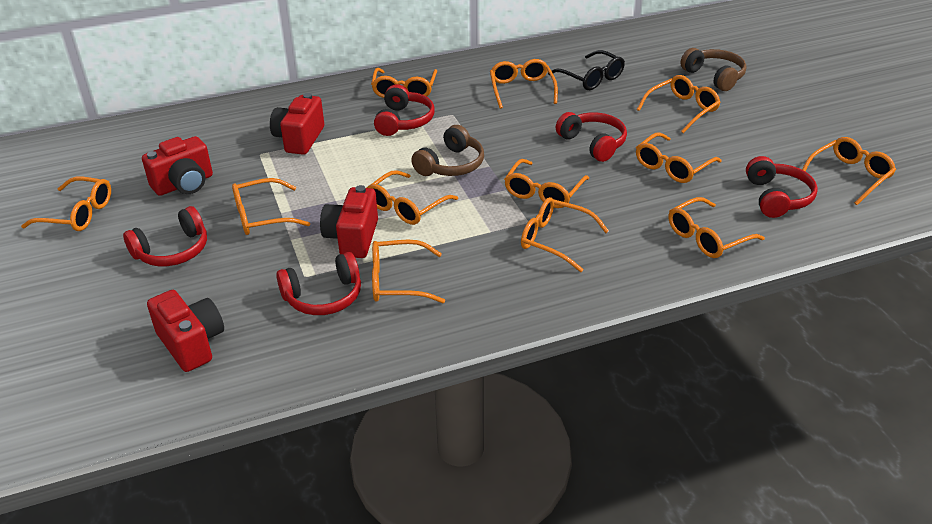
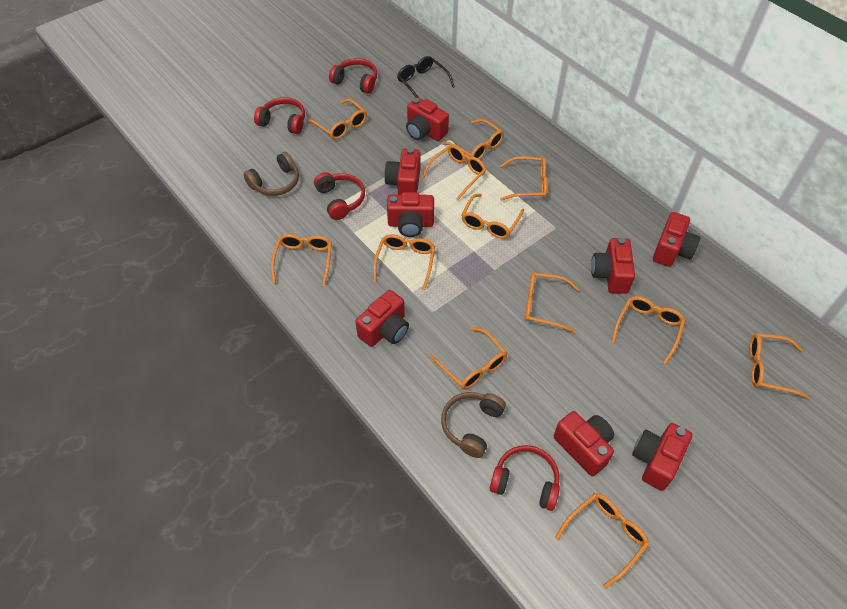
red camera: 4 -> 8
red headphones: 5 -> 4

